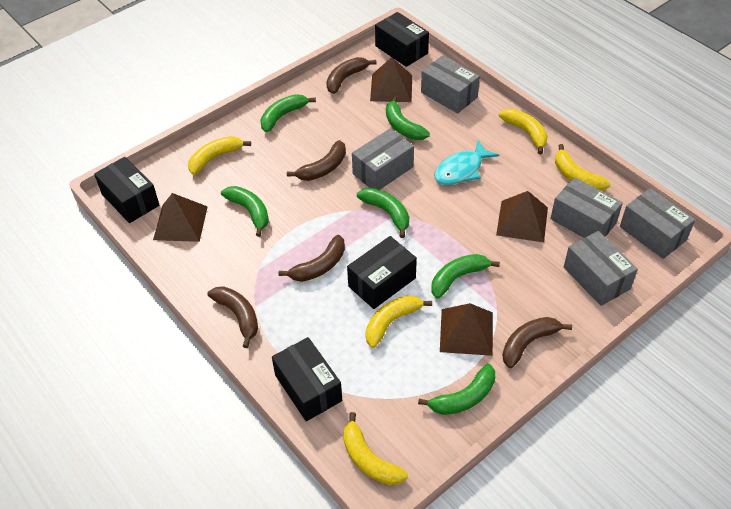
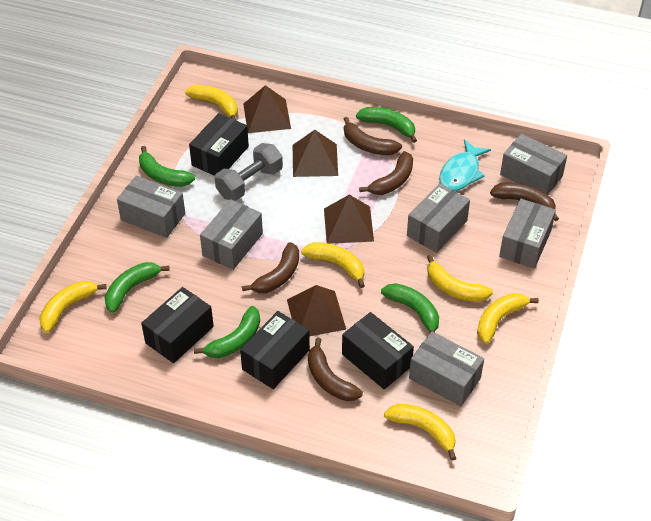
green banana: 6 -> 5
grey box: 5 -> 6
grey dumbbell: 0 -> 1
yellow banana: 5 -> 6

